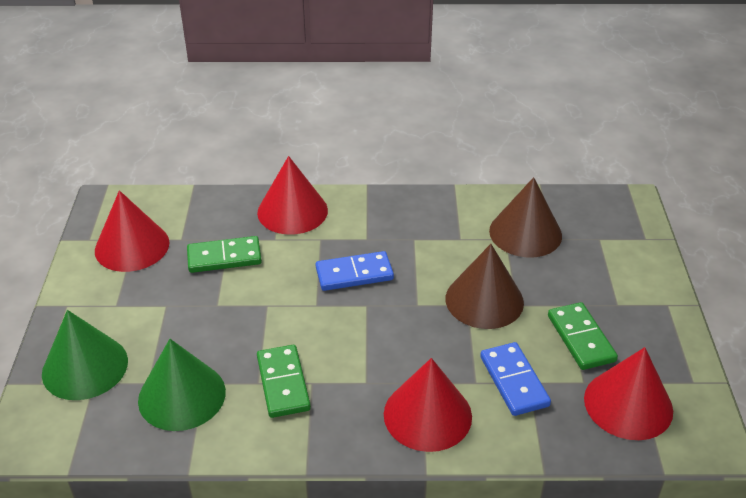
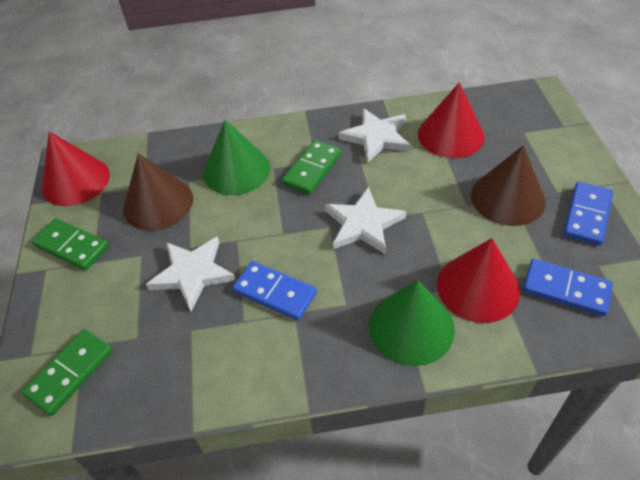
blue domino: 2 -> 3
red cone: 4 -> 3
white star: 0 -> 3

